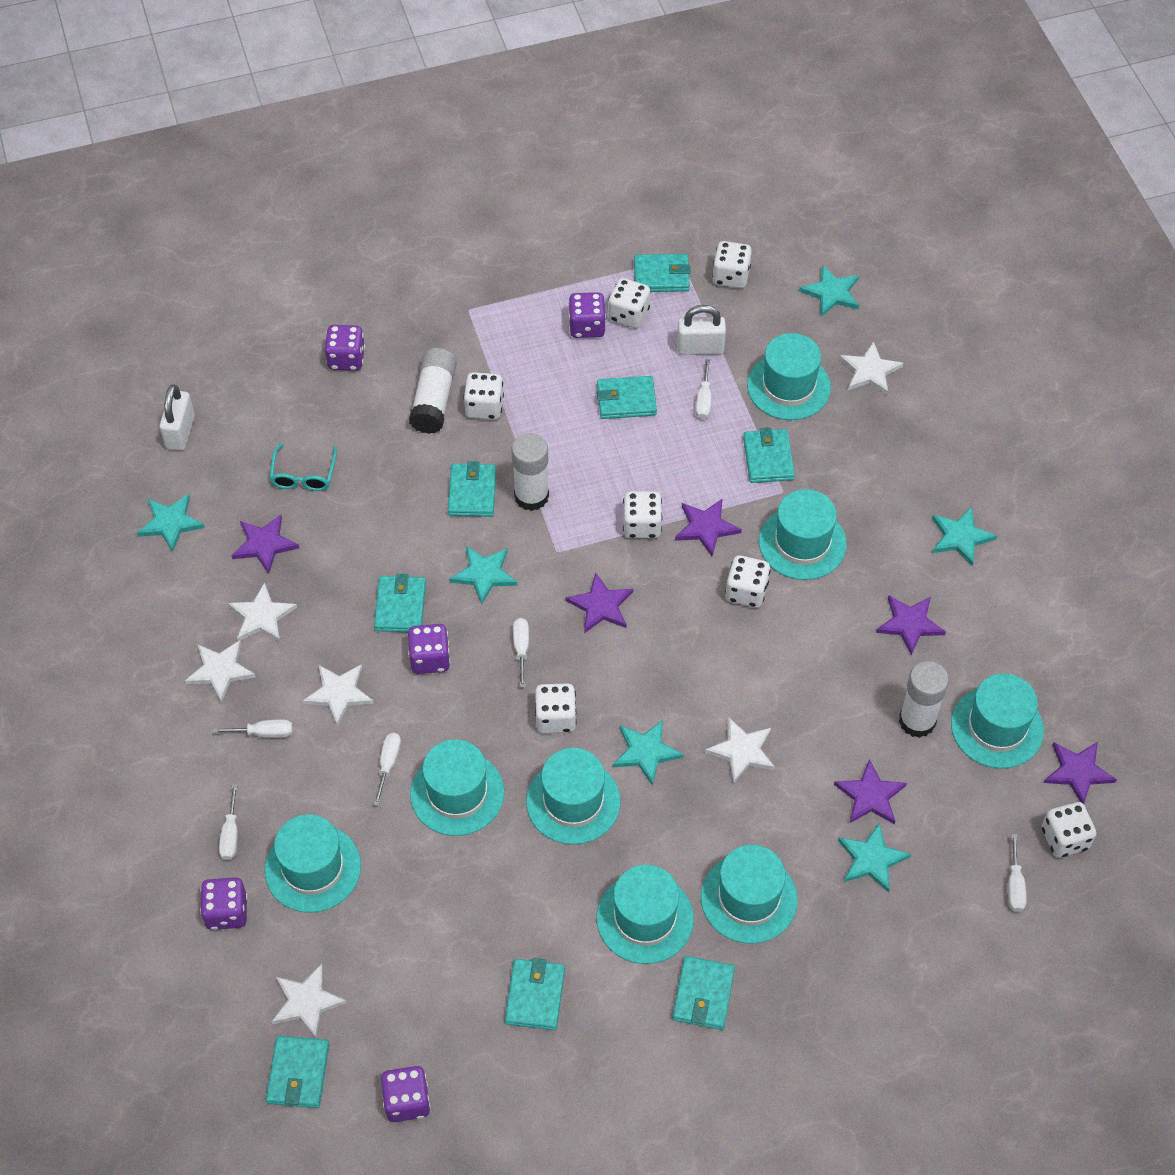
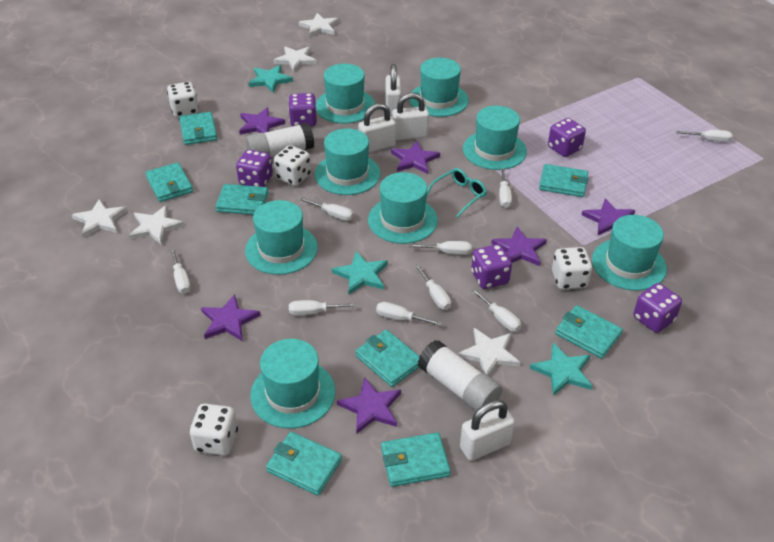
turquoise star: 6 -> 3
white dice: 7 -> 4
white glue stick: 3 -> 2
white padlock: 2 -> 4
white screwdriver: 6 -> 9
white star: 6 -> 5

